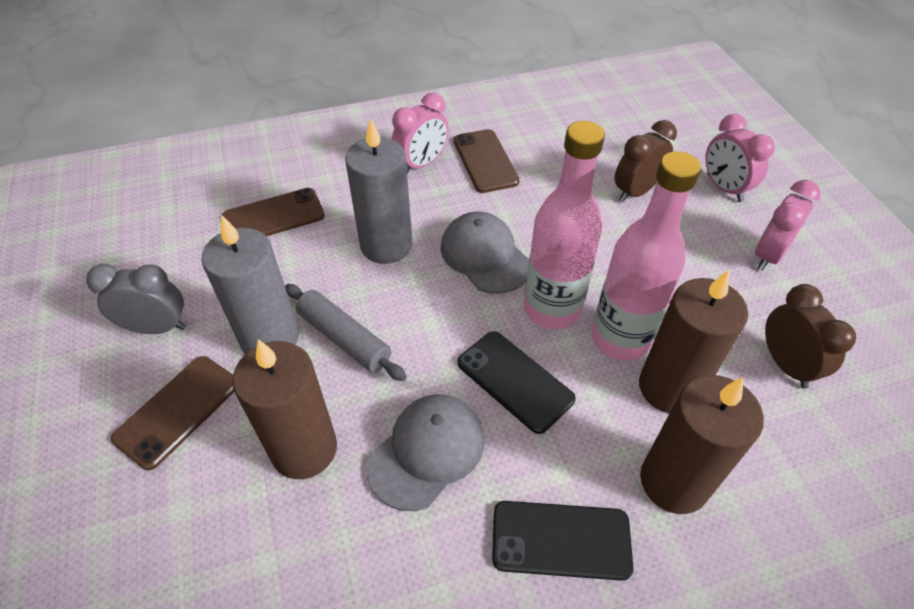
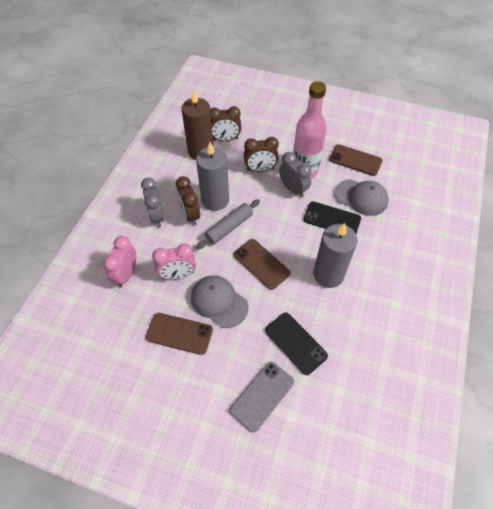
brown candle: 3 -> 1
brown clock: 2 -> 3
grey clock: 1 -> 2
grey phone: 0 -> 1
pink bottle: 2 -> 1
pink clock: 3 -> 2

